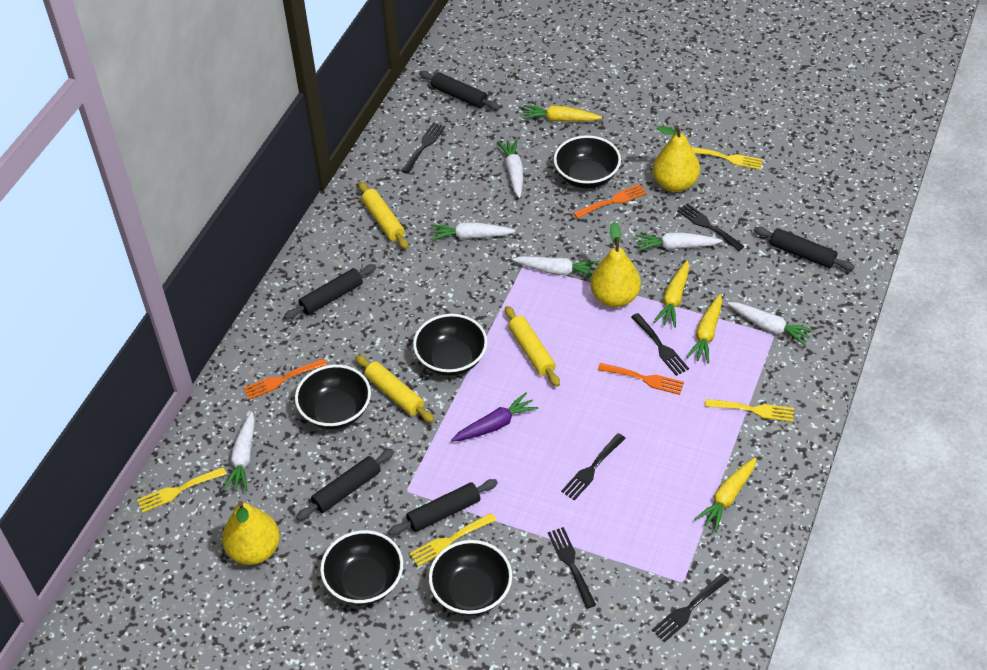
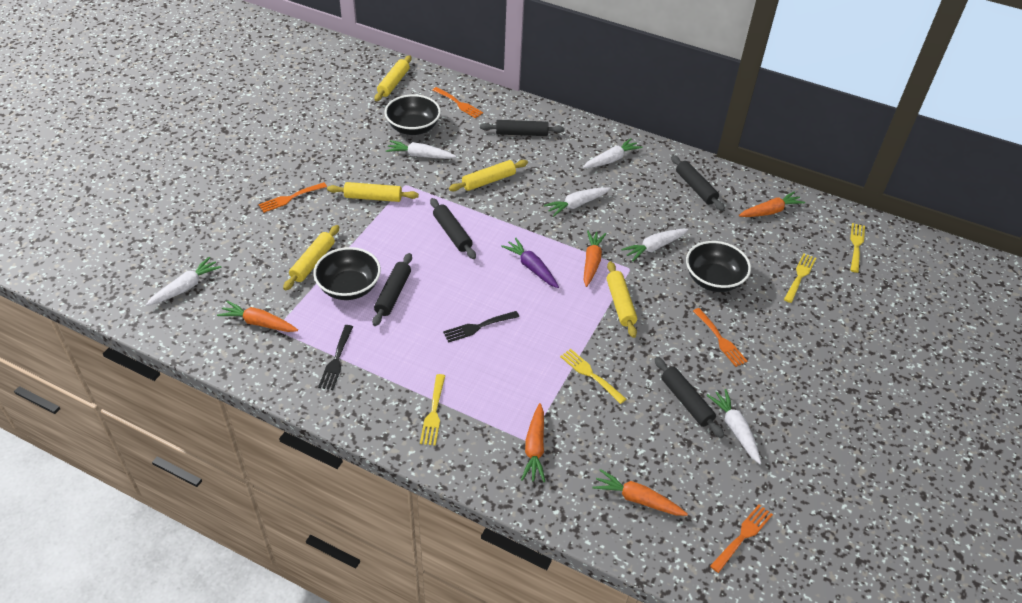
black bowl: 5 -> 3
black fork: 6 -> 2
orange carrot: 0 -> 5
orange fork: 3 -> 4
yellow carrot: 4 -> 0
yellow pear: 3 -> 0
yellow rolling pin: 3 -> 5

